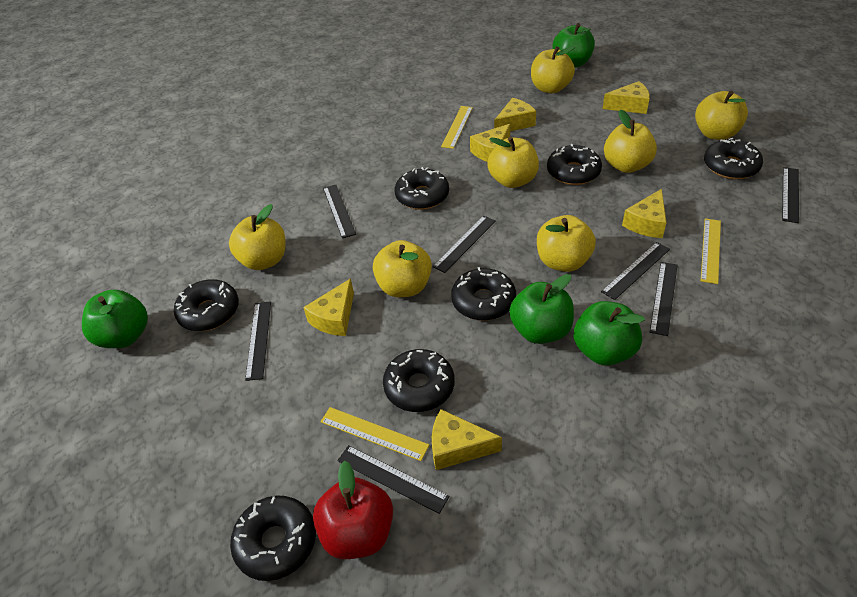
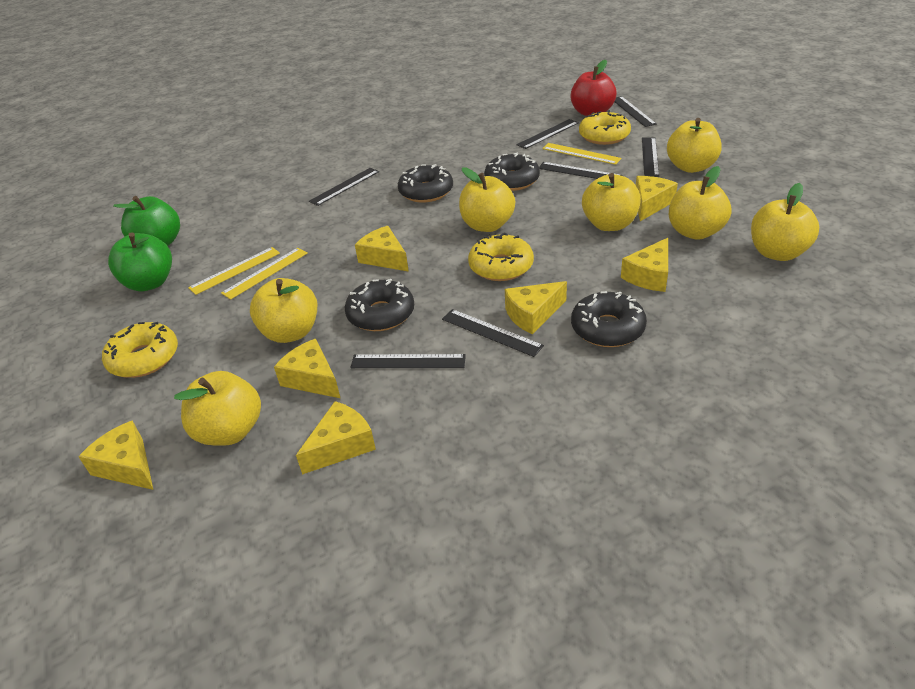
black donut: 7 -> 4
green apple: 4 -> 2
yellow cheese: 6 -> 7
yellow donut: 0 -> 3

